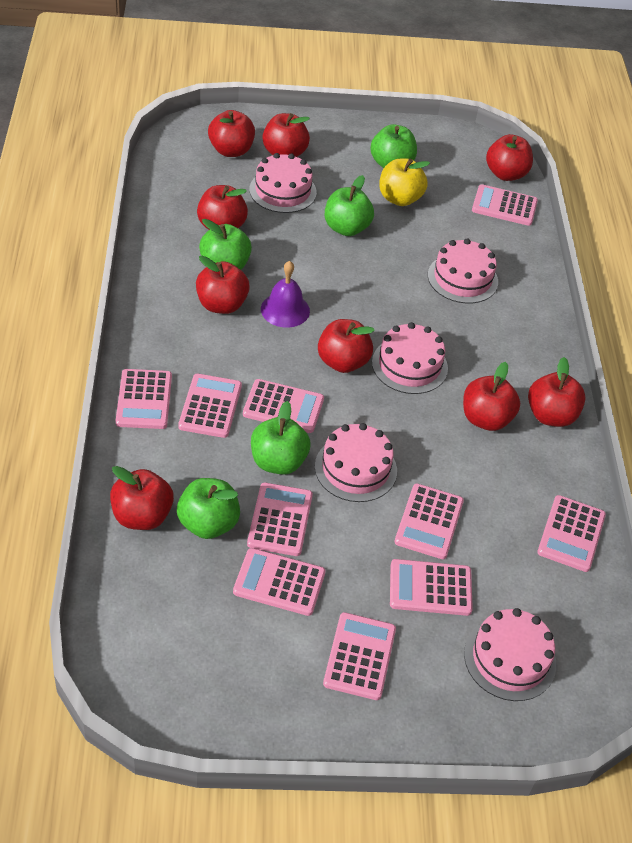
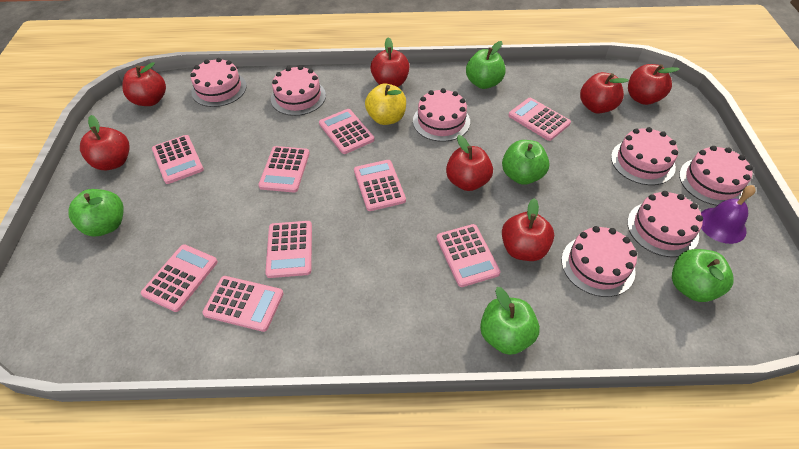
pink cake: 5 -> 7
pink calculator: 10 -> 9
red apple: 9 -> 7

